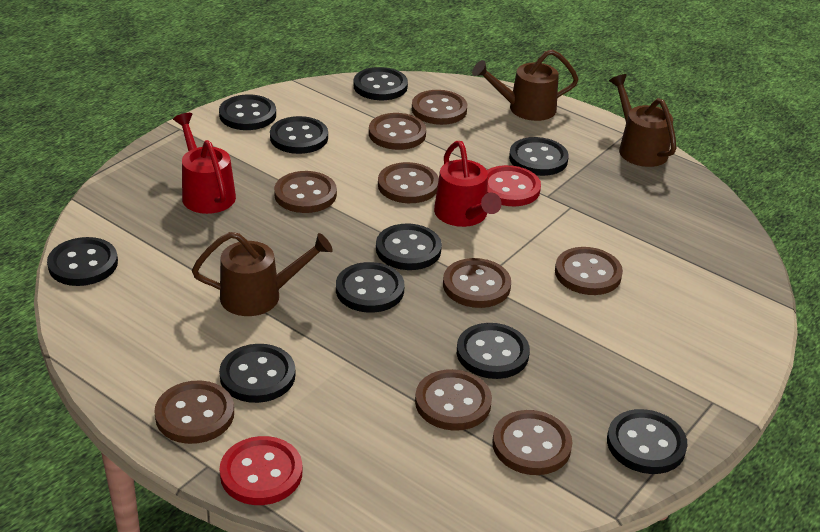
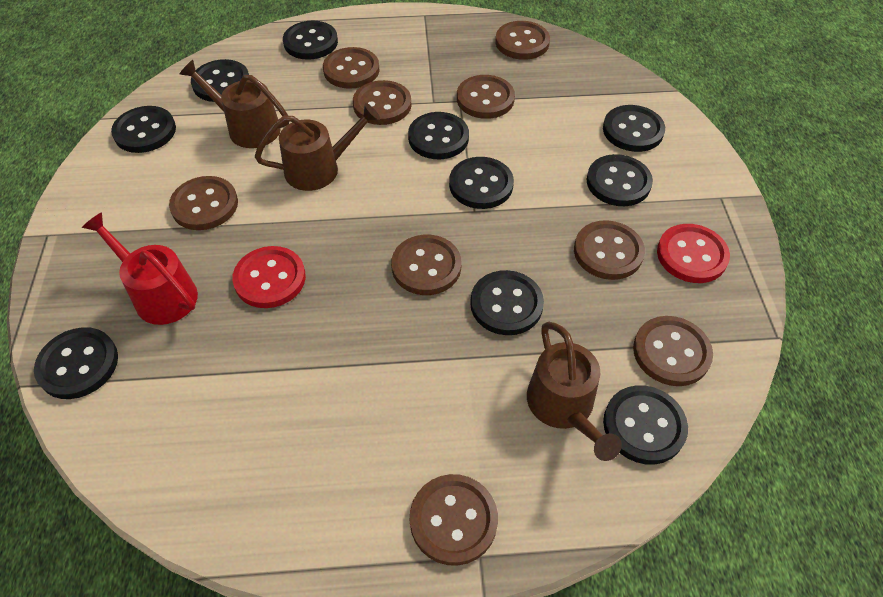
red watering can: 2 -> 1

